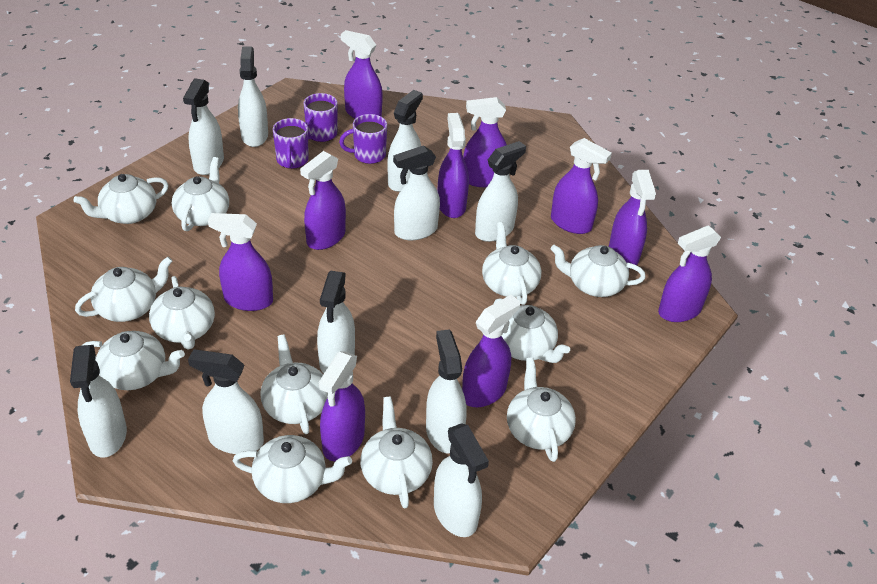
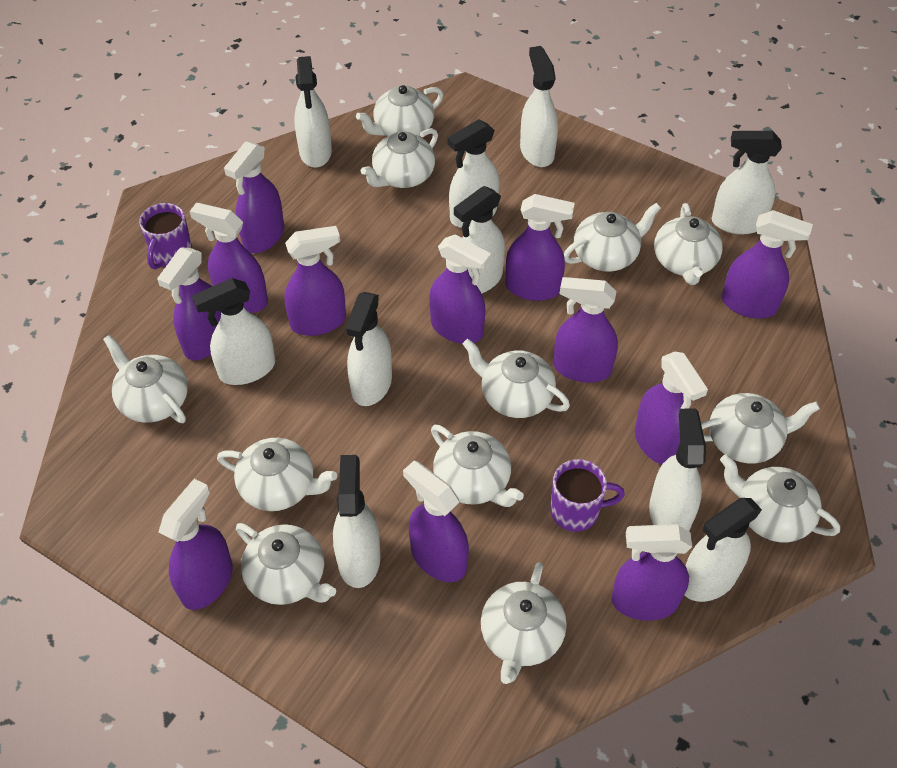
purple mug: 3 -> 2
purple spray bottle: 10 -> 12

